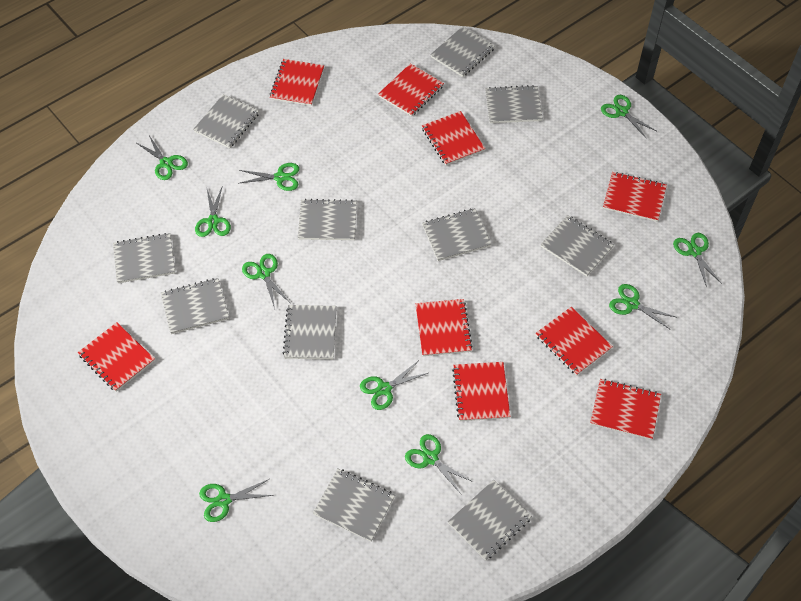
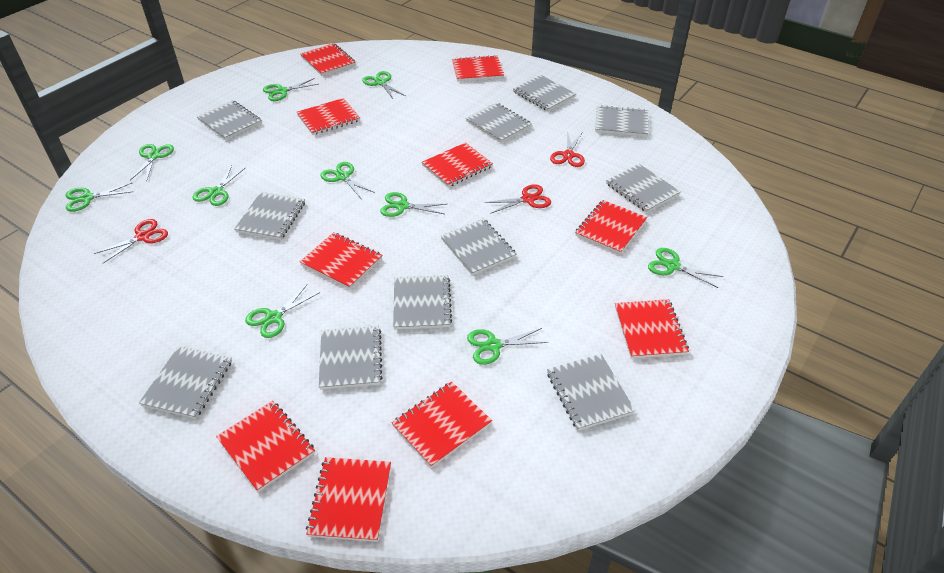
red notebook: 9 -> 10
red scissors: 0 -> 3

